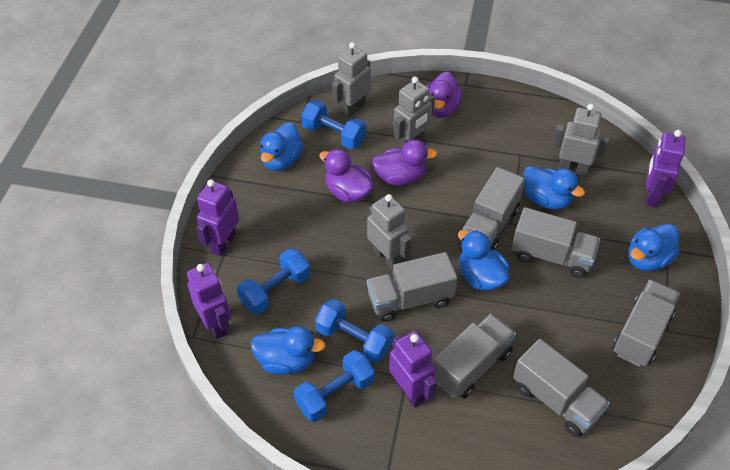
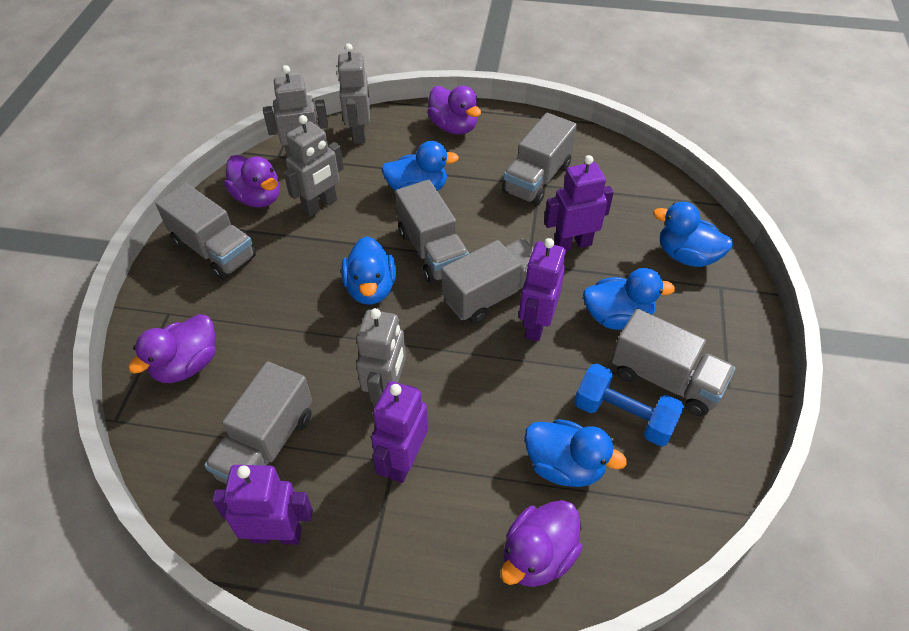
blue dumbbell: 4 -> 1
purple duck: 3 -> 4

